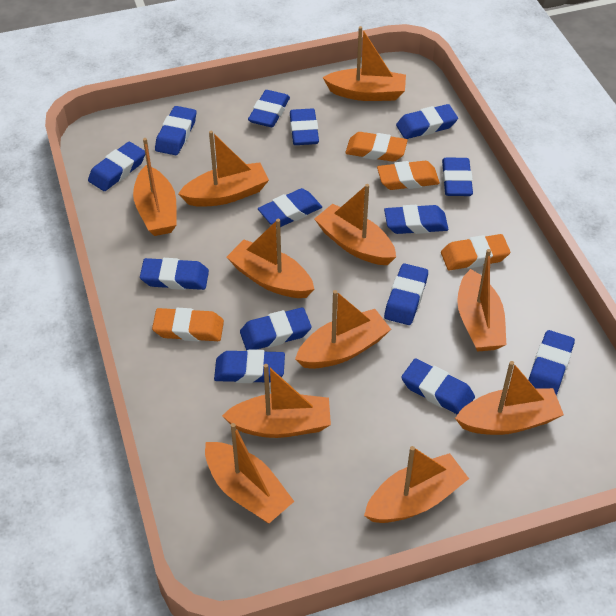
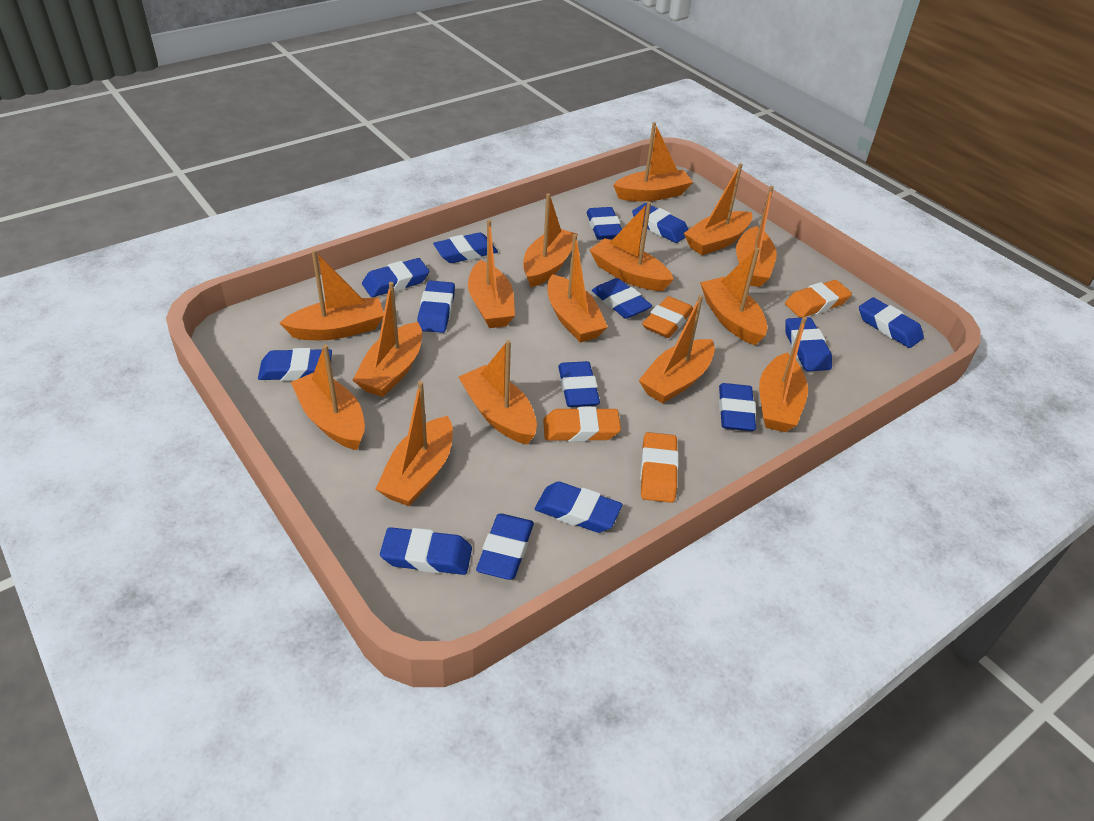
orange boat: 11 -> 15

